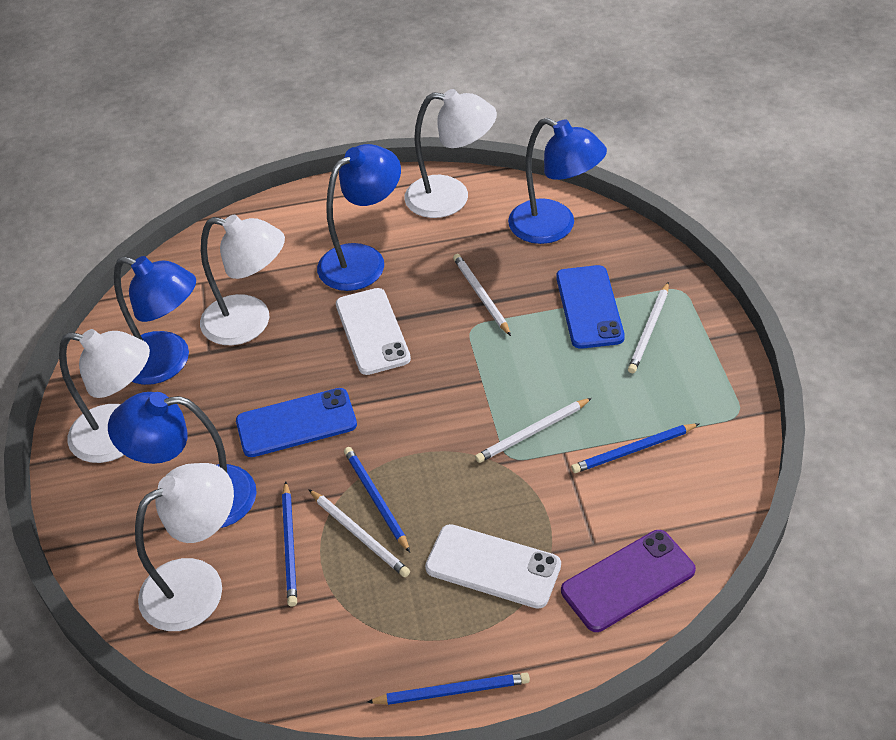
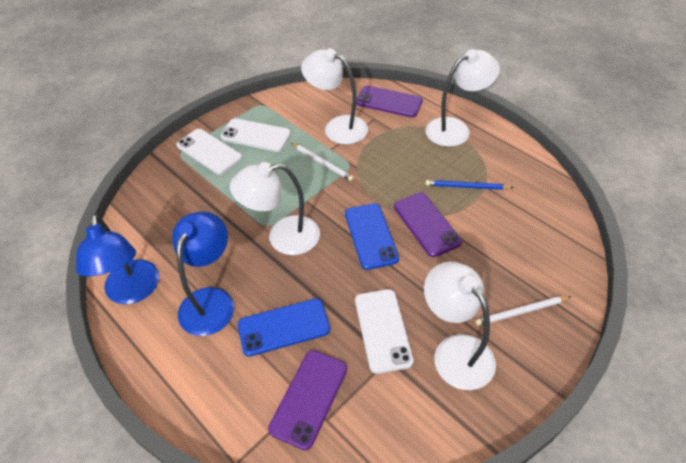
blue lamp: 4 -> 2
blue pencil: 4 -> 1
purple phone: 1 -> 3
white pencil: 4 -> 2
white phone: 2 -> 3

